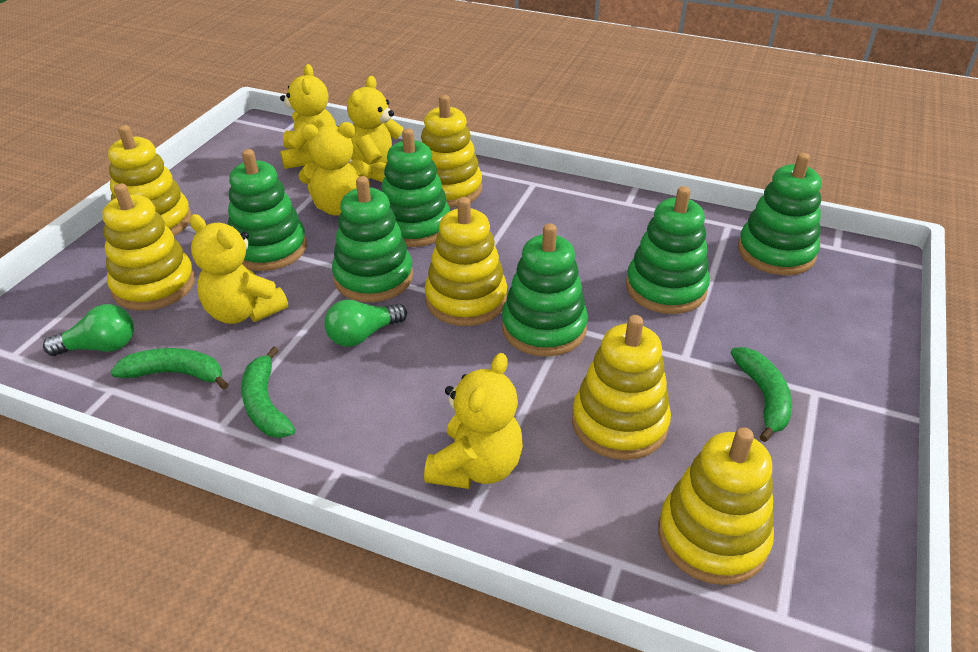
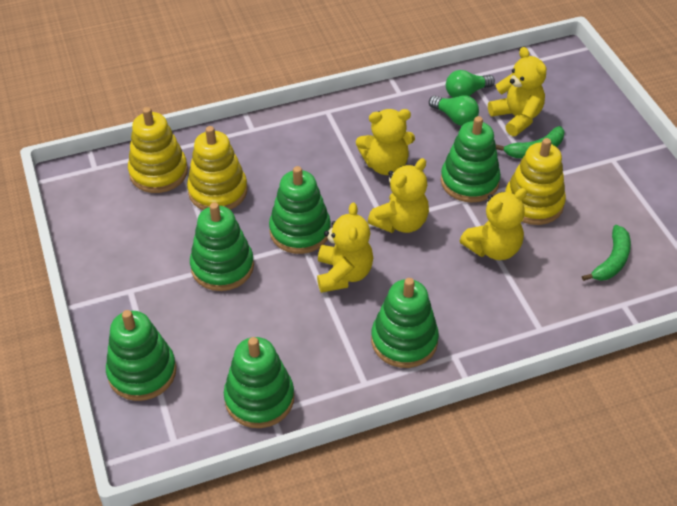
green banana: 3 -> 2
yellow stacking toy: 6 -> 3

